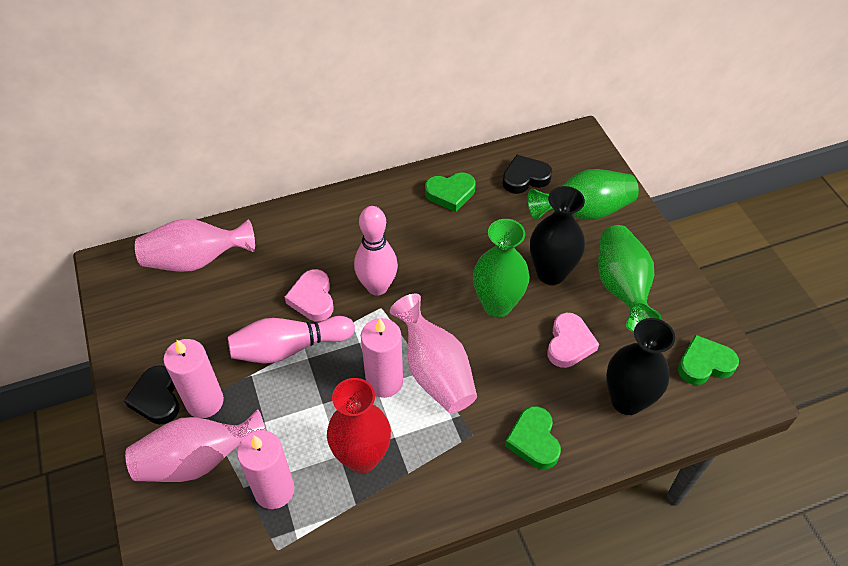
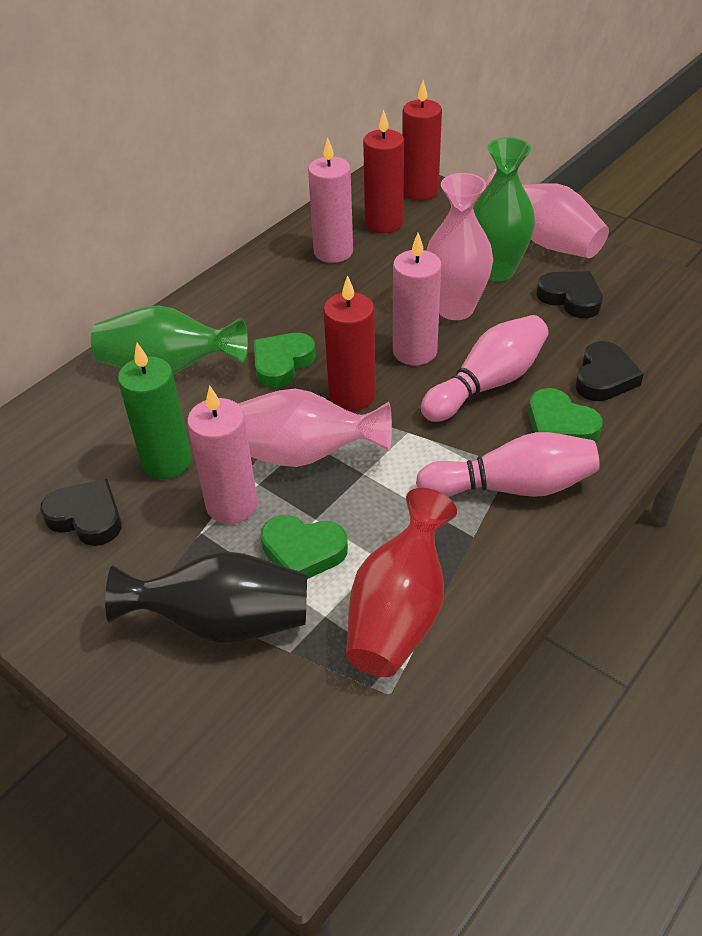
black heart: 2 -> 3
black vase: 2 -> 1
green candle: 0 -> 1
green vase: 3 -> 2
pink heart: 2 -> 0
red candle: 0 -> 3

